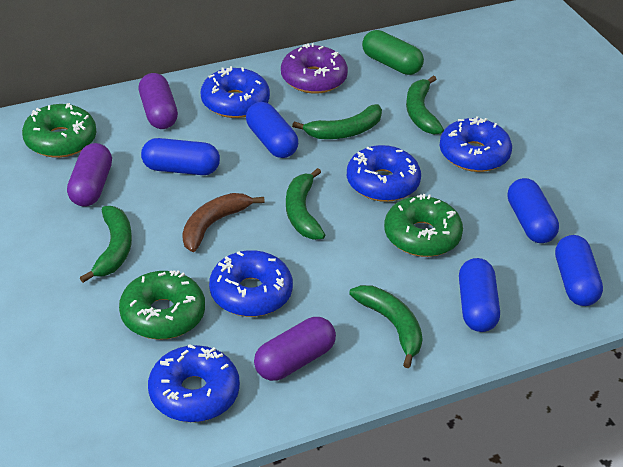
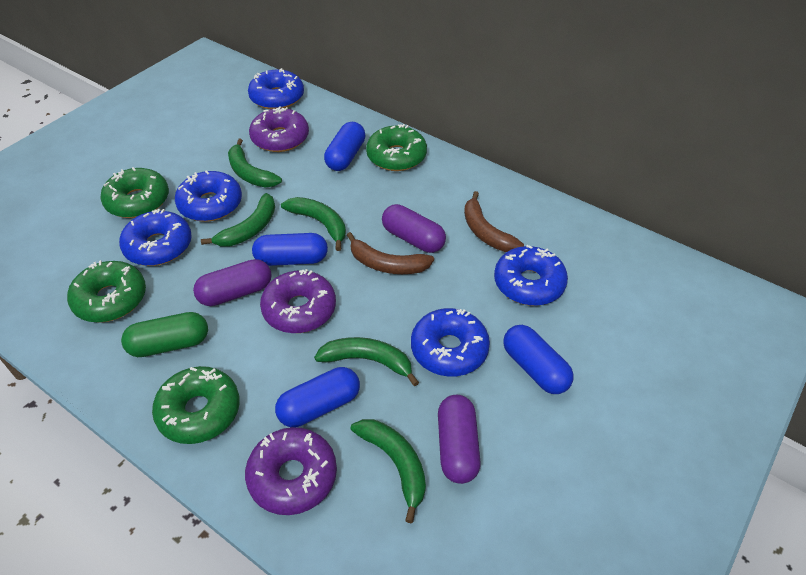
blue capsule: 5 -> 4
brown banana: 1 -> 2
green donut: 3 -> 4
purple donut: 1 -> 3

